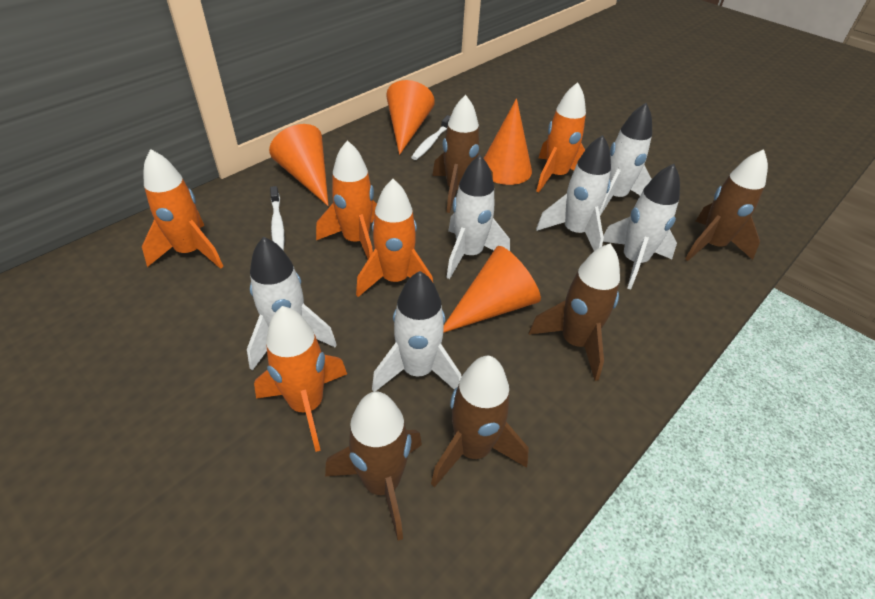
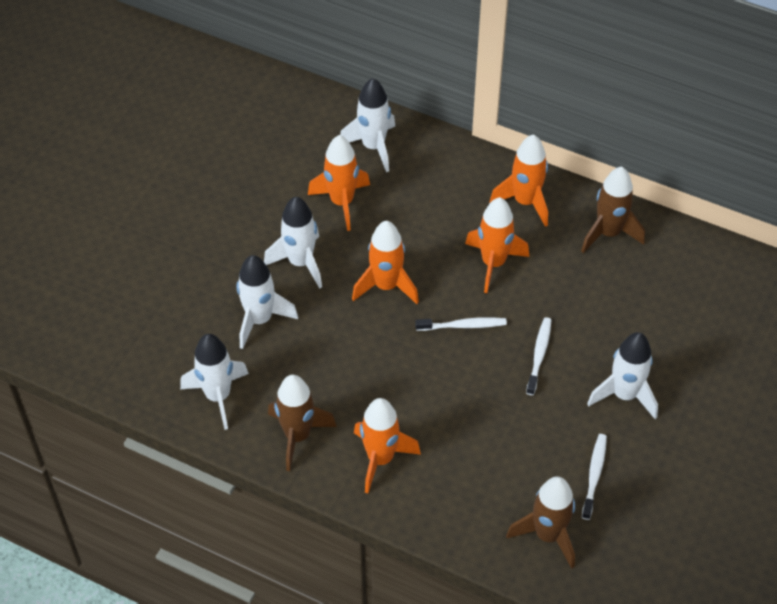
brown rocket: 5 -> 3
orange cone: 4 -> 0
white rocket: 6 -> 5
white toothbrush: 2 -> 3

